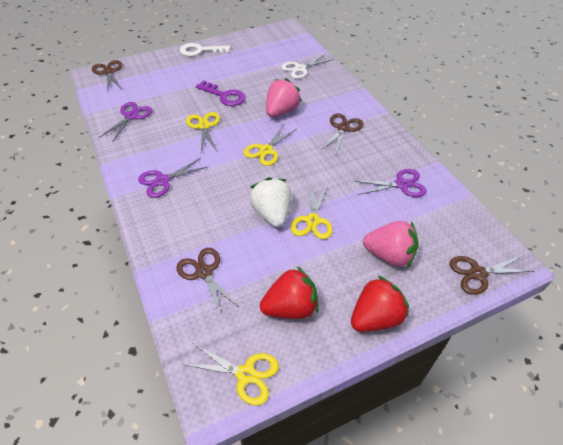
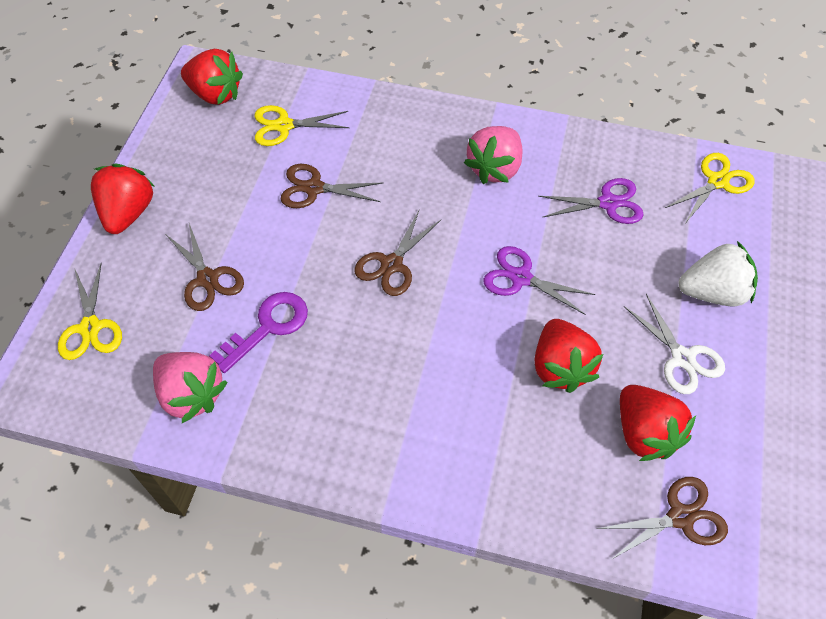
purple scissors: 3 -> 2
red strawberry: 2 -> 4
white key: 1 -> 0
yellow scissors: 4 -> 3

